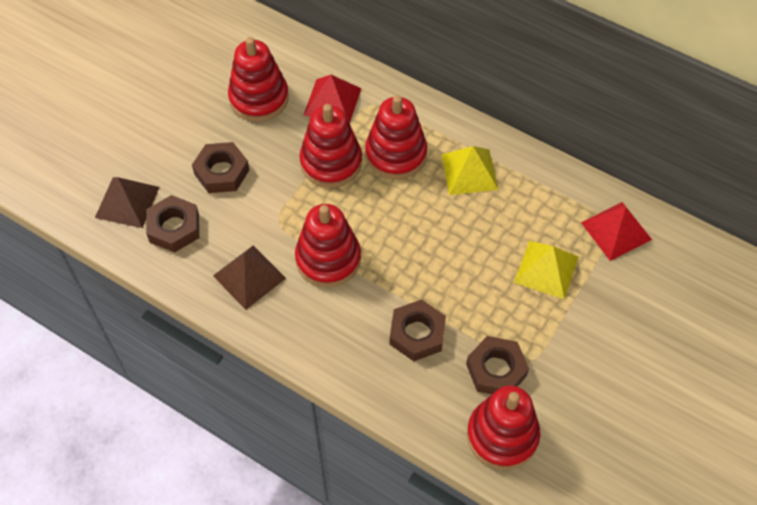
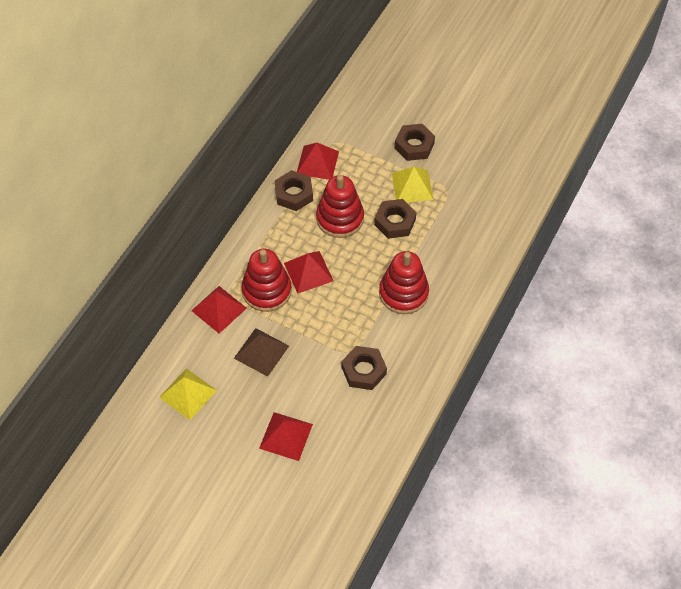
brown pyramid: 2 -> 1
red pyramid: 2 -> 4
red stacking toy: 5 -> 3

